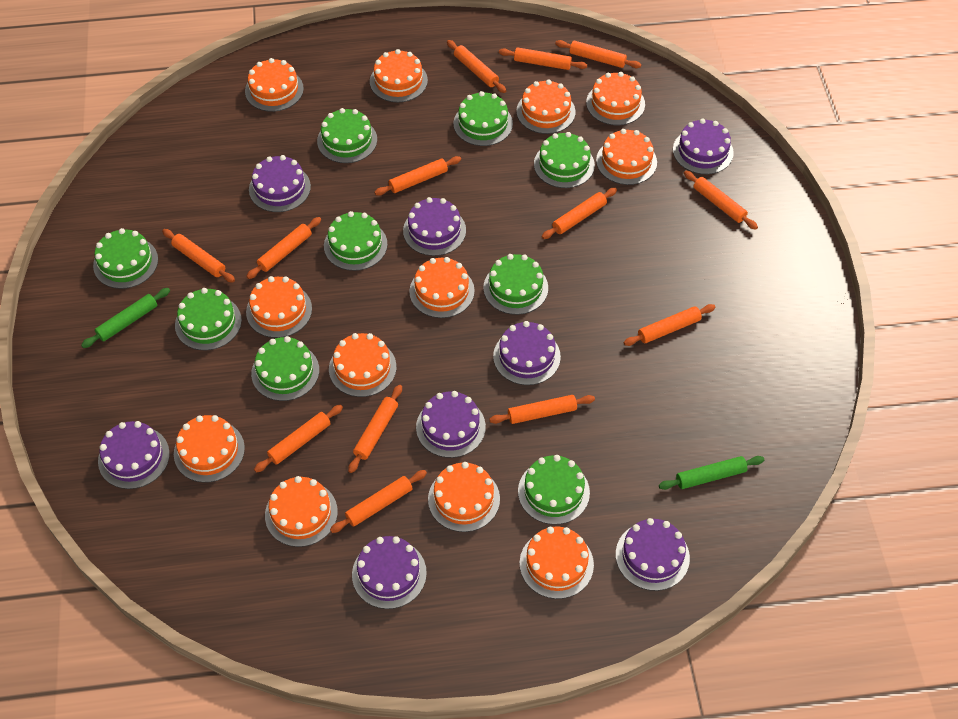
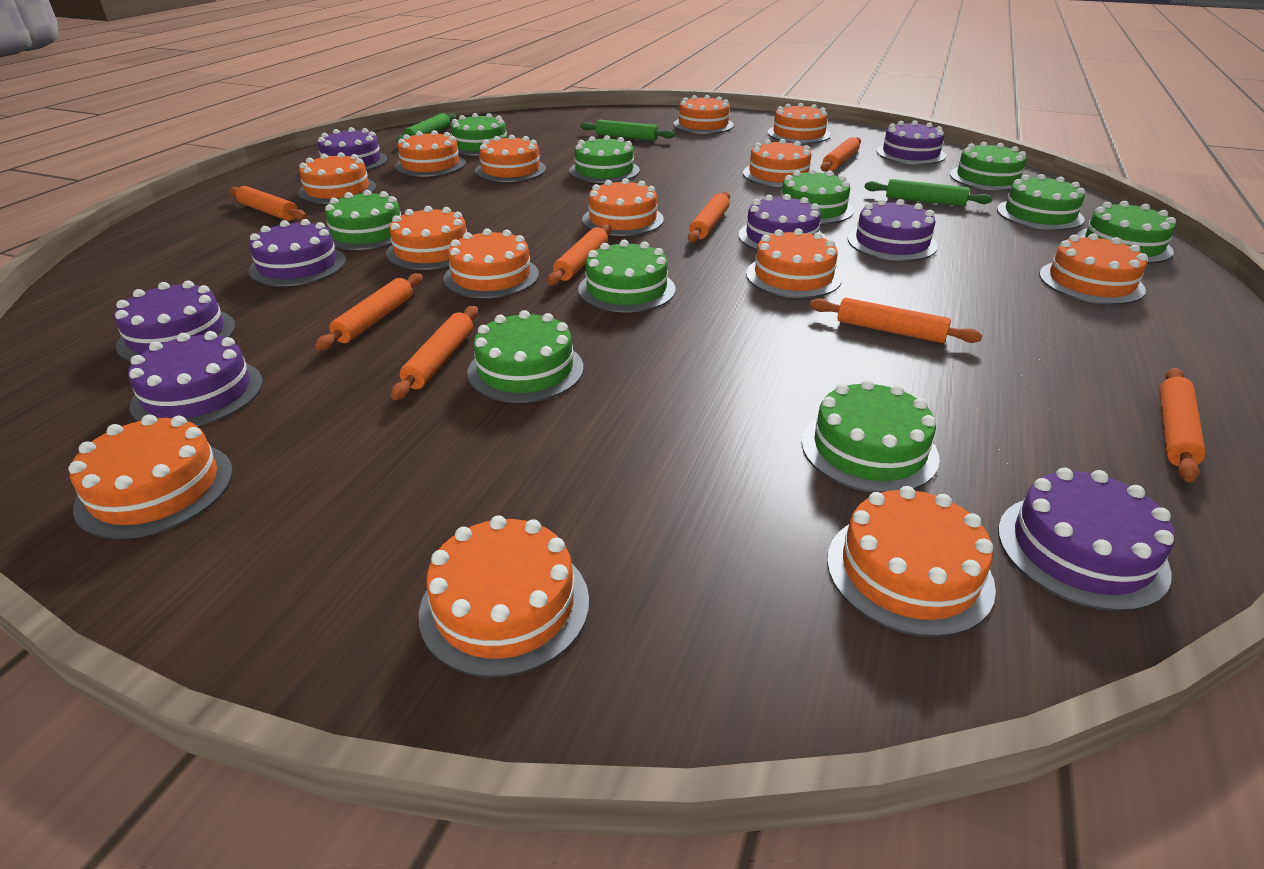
green cake: 9 -> 10
green rolling pin: 2 -> 3
orange cake: 12 -> 14
orange rolling pin: 13 -> 8

